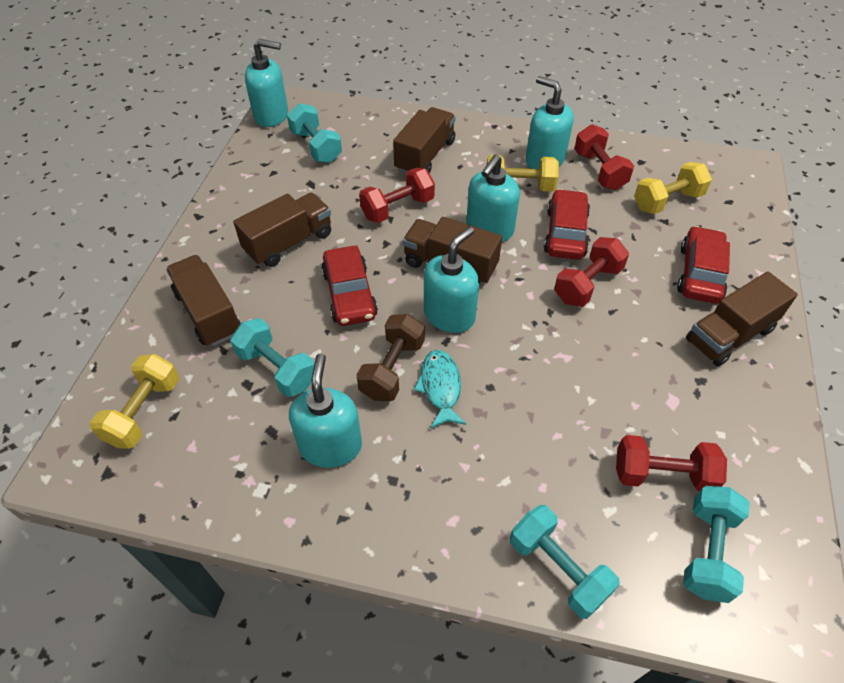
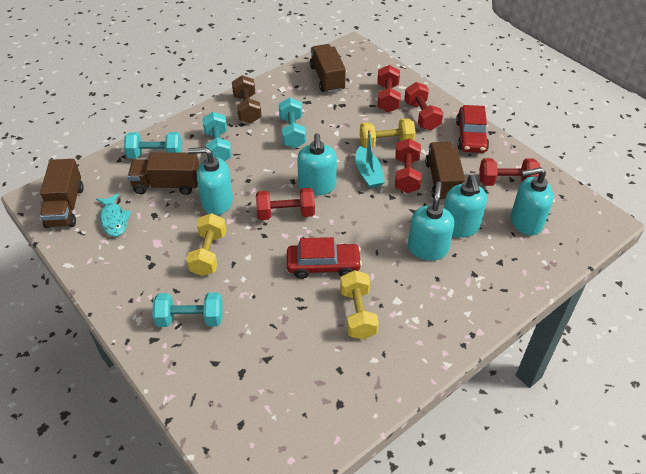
brown truck: 5 -> 4
red car: 3 -> 2
red dumbbell: 4 -> 5
turquoise boat: 0 -> 1

